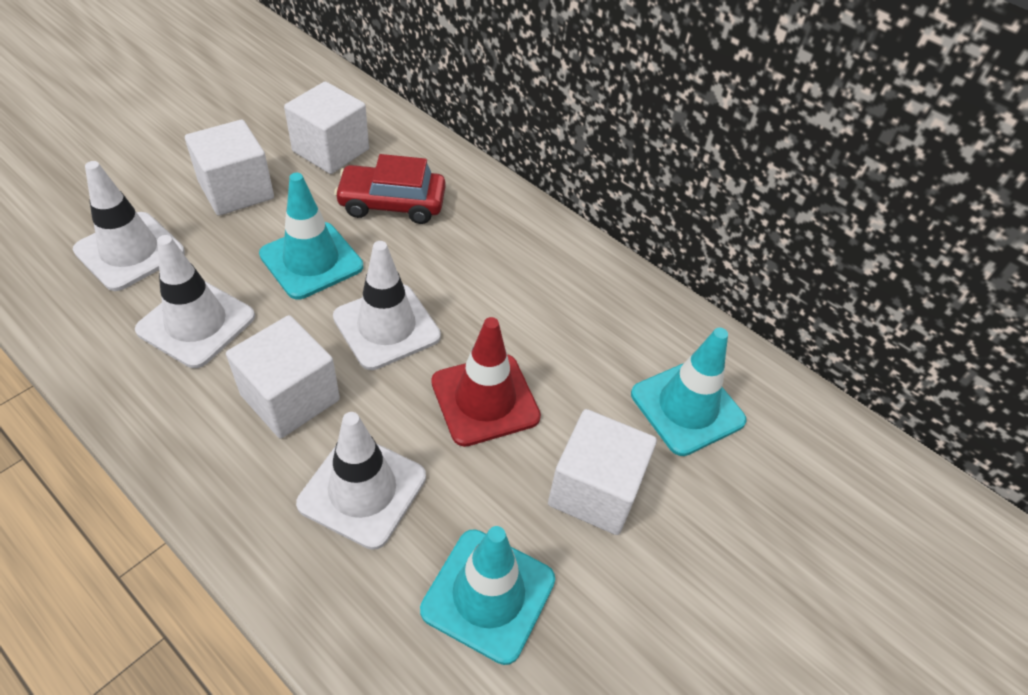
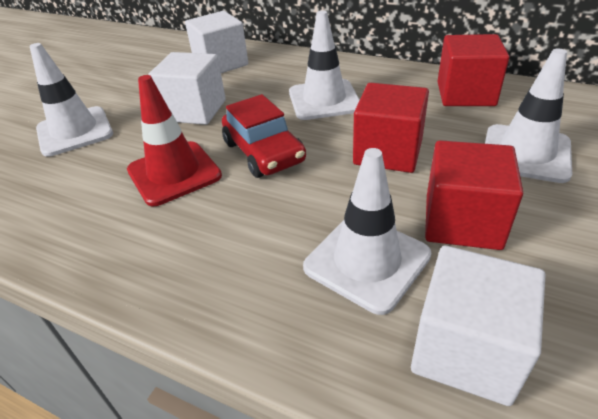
red cube: 0 -> 3
turquoise traffic cone: 3 -> 0
white cube: 4 -> 3

